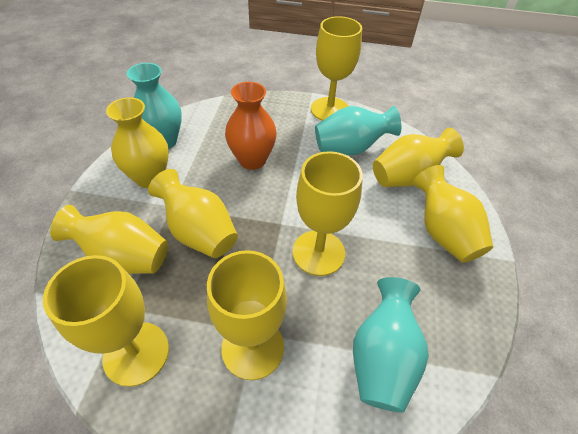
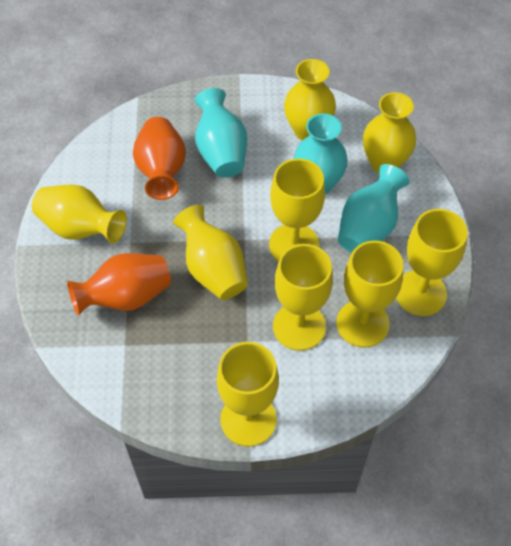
orange vase: 1 -> 2
yellow goblet: 4 -> 5
yellow vase: 5 -> 4

